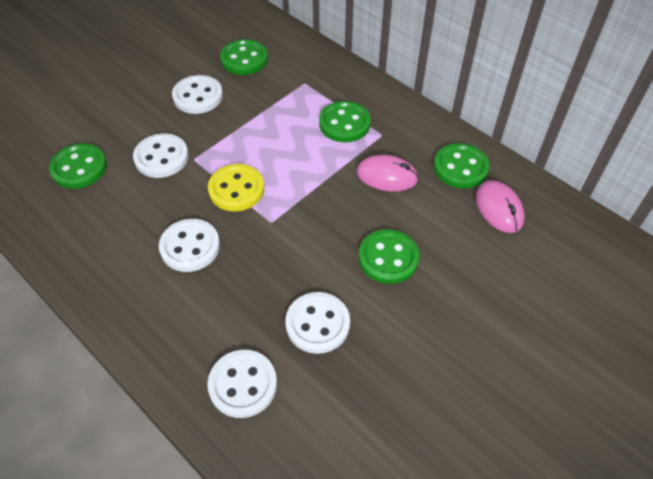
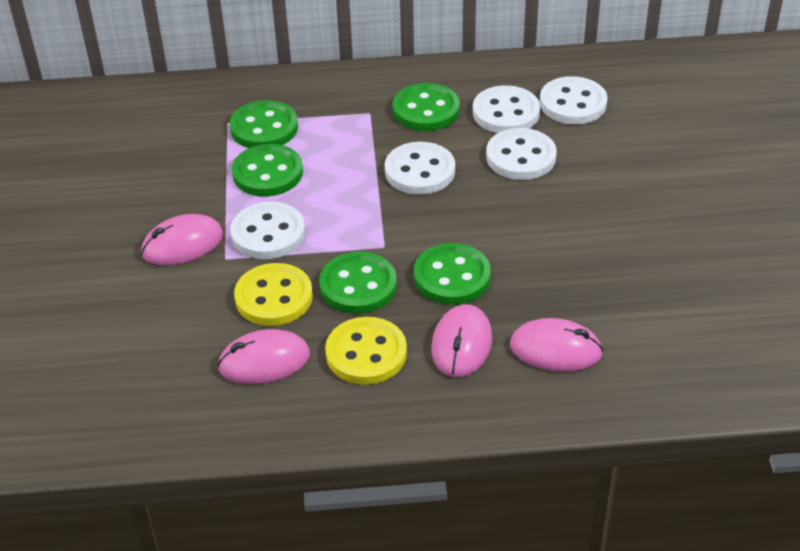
pink mouse: 2 -> 4
yellow button: 1 -> 2

